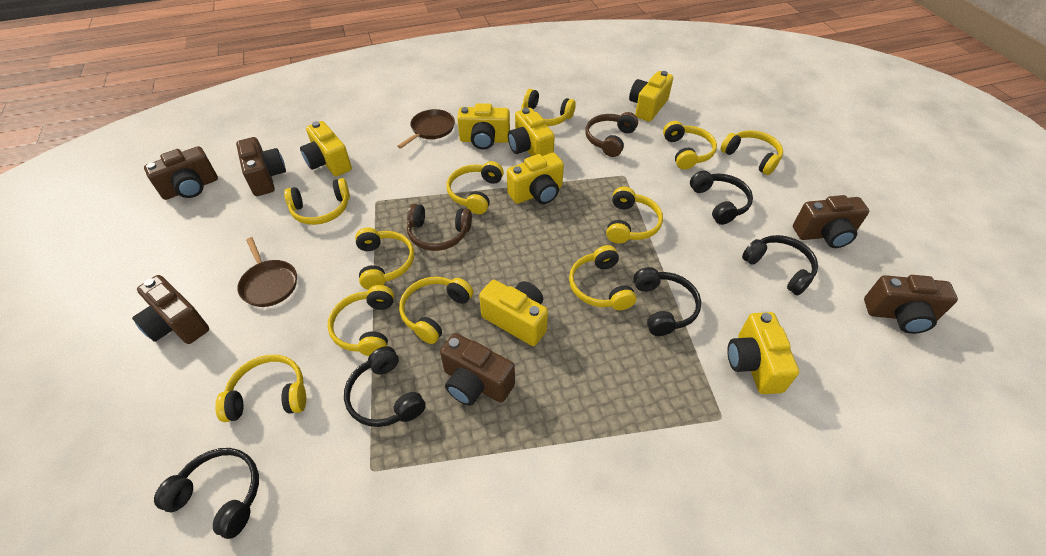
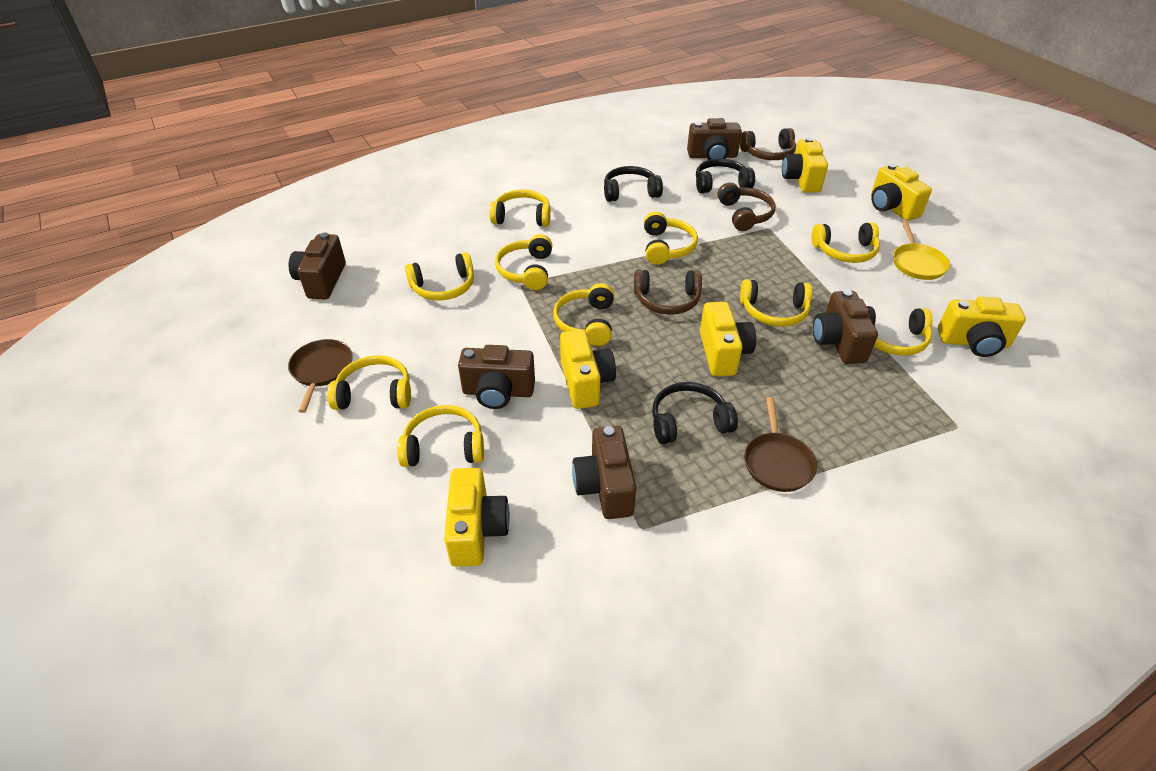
black headphones: 5 -> 3
brown camera: 6 -> 5
brown headphones: 2 -> 3
yellow camera: 7 -> 6
yellow headphones: 11 -> 10
yellow pan: 0 -> 1

